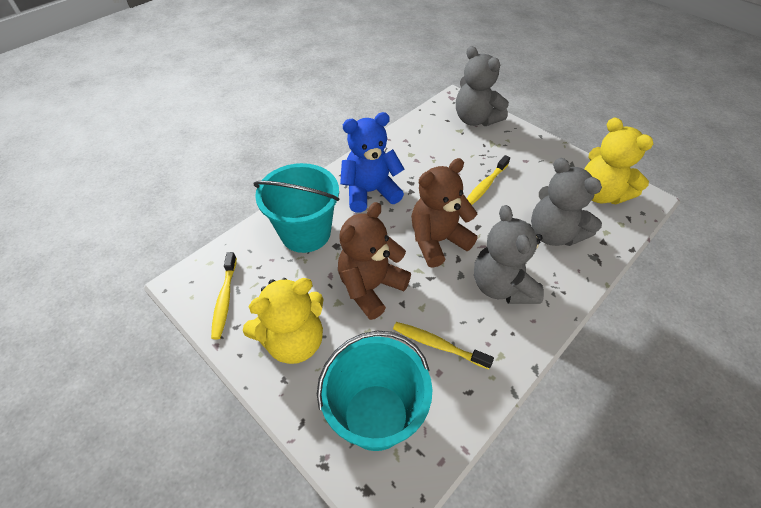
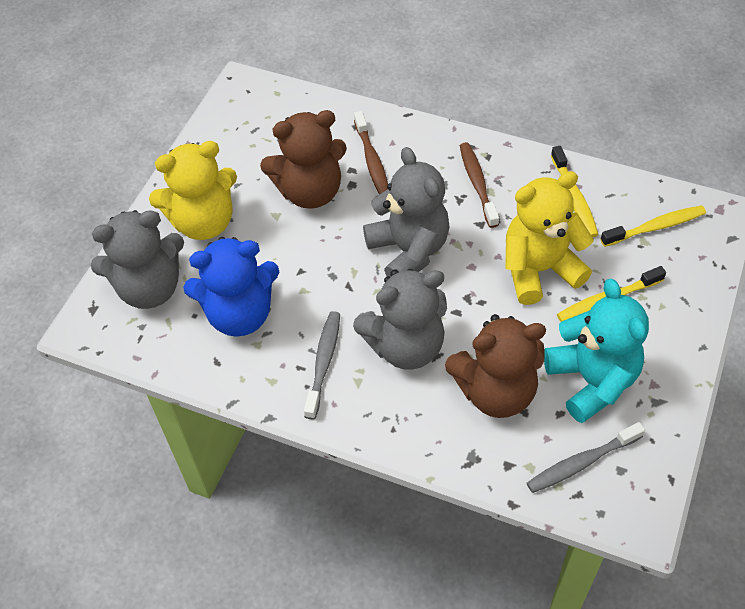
brown toothbrush: 0 -> 2
grey toothbrush: 0 -> 2
turquoise bucket: 2 -> 0
turquoise teddy bear: 0 -> 1

